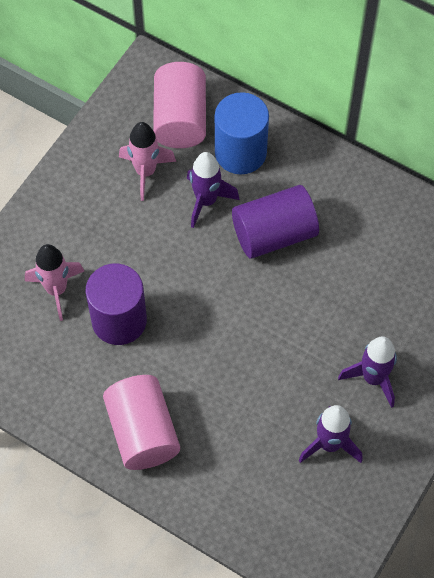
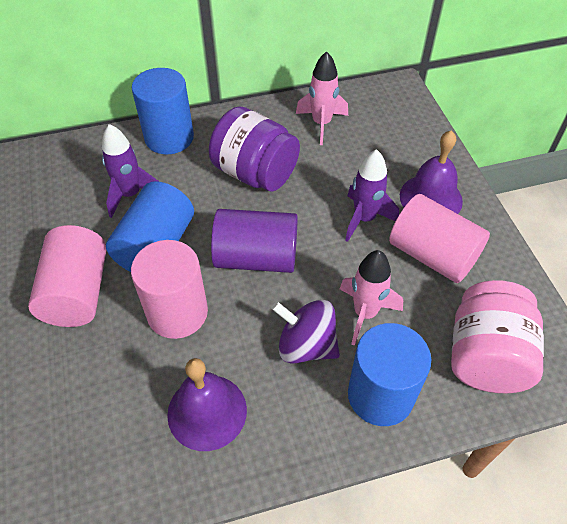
blue cylinder: 1 -> 3
pink cylinder: 2 -> 3
pink jar: 0 -> 1
purple bell: 0 -> 2
purple cylinder: 2 -> 1
purple jar: 0 -> 1
purple rocket: 3 -> 2
purple spinning top: 0 -> 1

